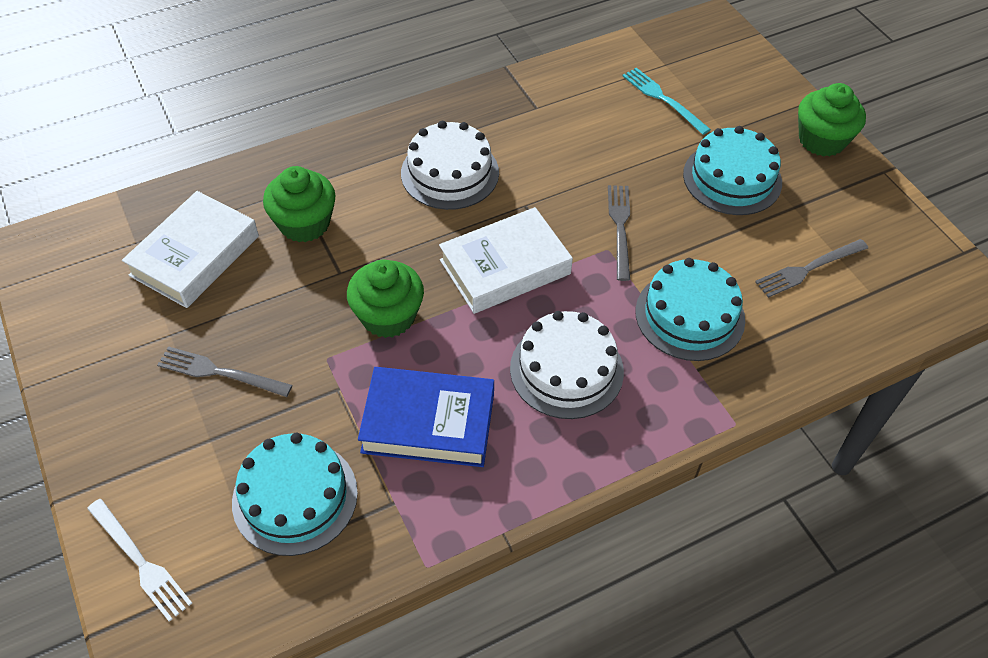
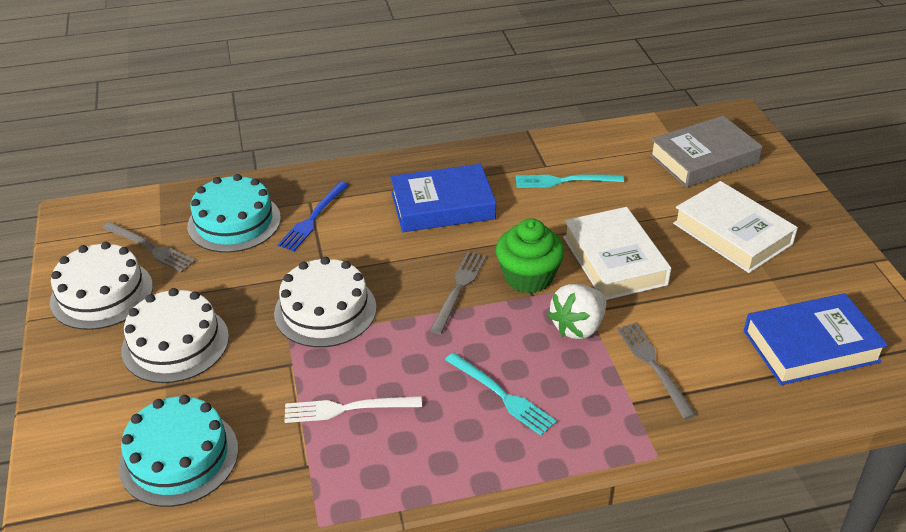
blue book: 1 -> 2
blue fork: 0 -> 1
green cupcake: 3 -> 1
grey book: 0 -> 1
turquoise cake: 3 -> 2
turquoise fork: 1 -> 2
white cake: 2 -> 3
white strawberry: 0 -> 1

